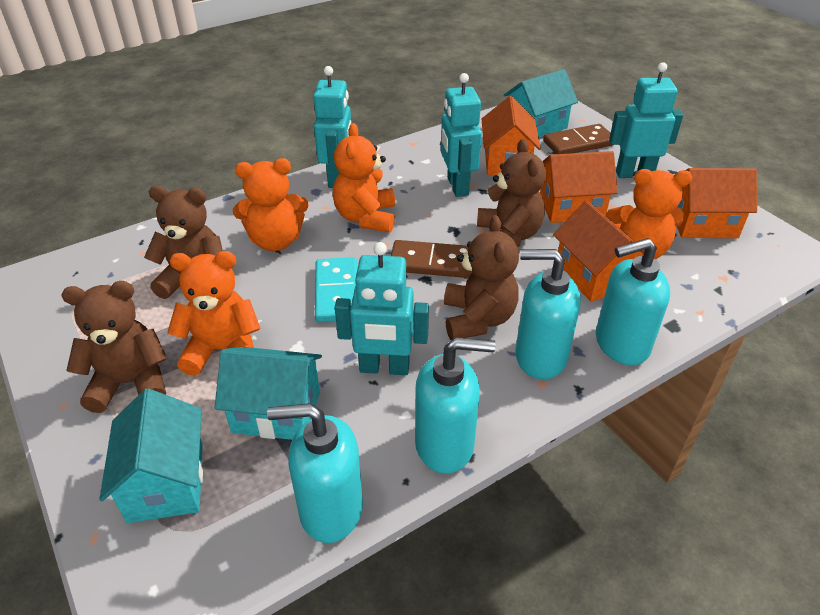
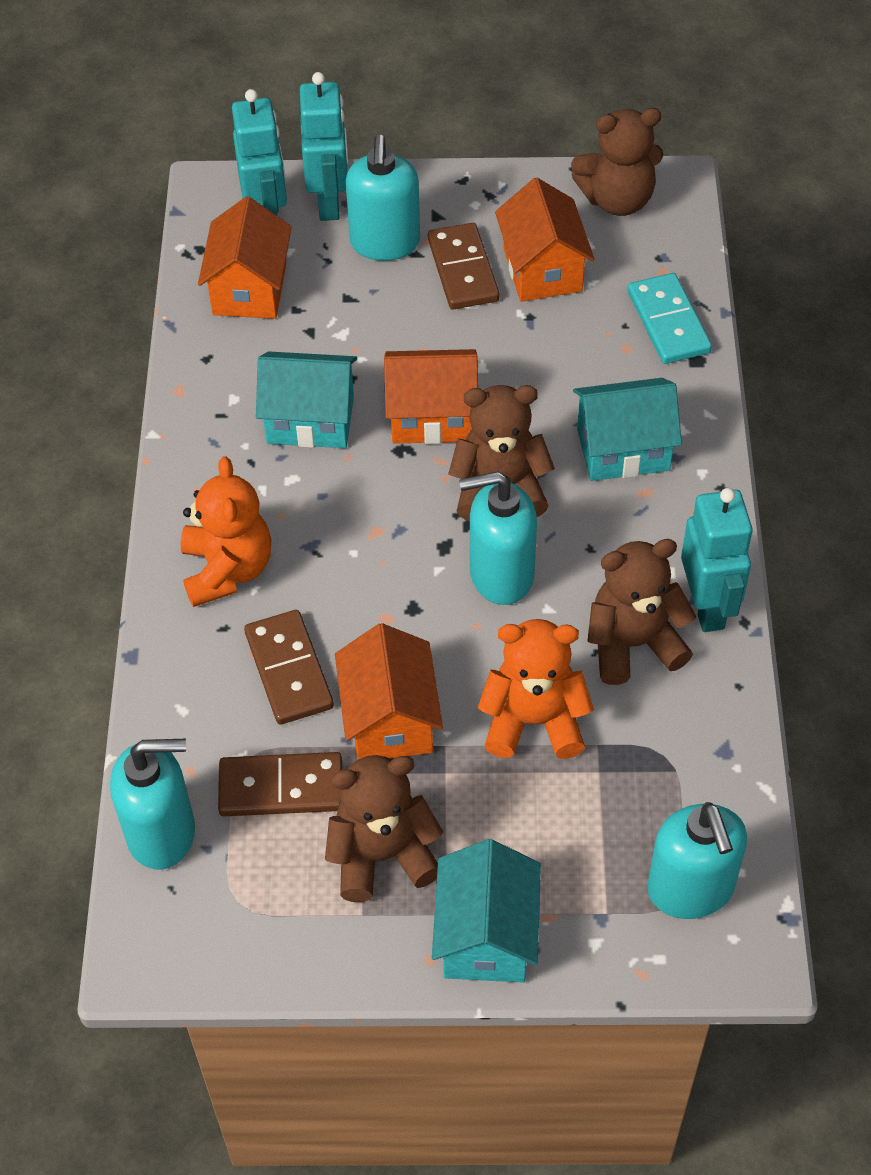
brown domino: 2 -> 3
orange teddy bear: 4 -> 2
turquoise robot: 4 -> 3

